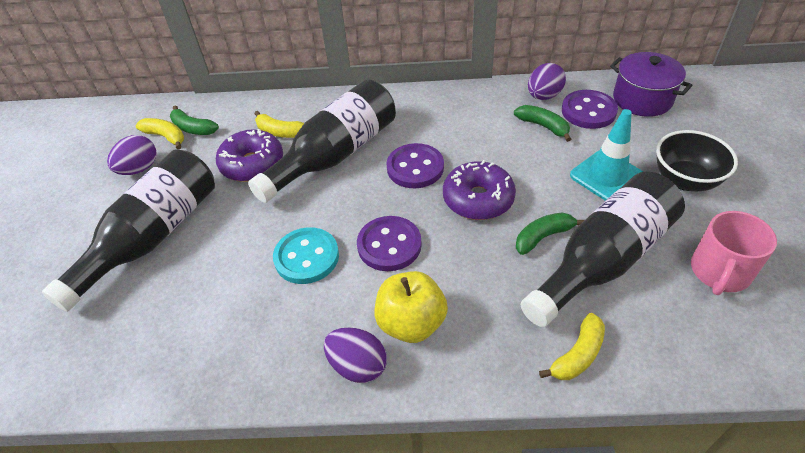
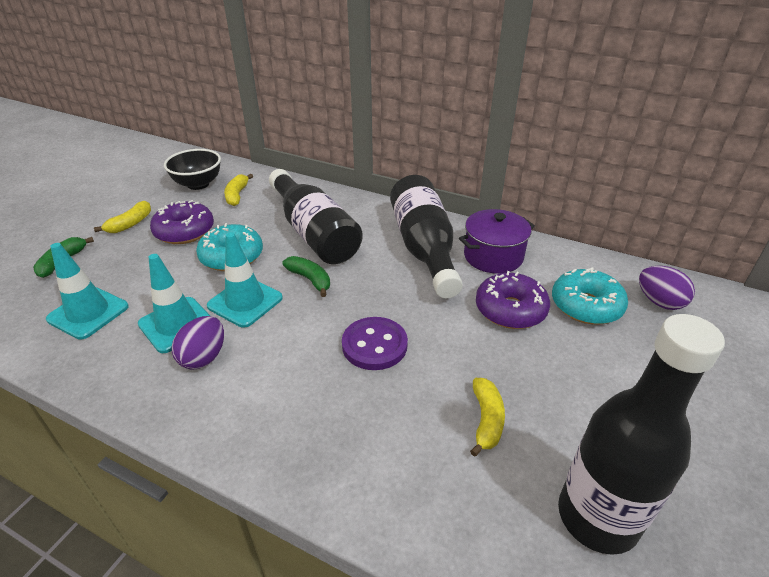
green banana: 3 -> 2
pink mug: 1 -> 0
purple button: 3 -> 1
purple egg: 3 -> 2
turquoise button: 1 -> 0
turquoise donut: 0 -> 2
turquoise traffic cone: 1 -> 3
yellow apple: 1 -> 0

